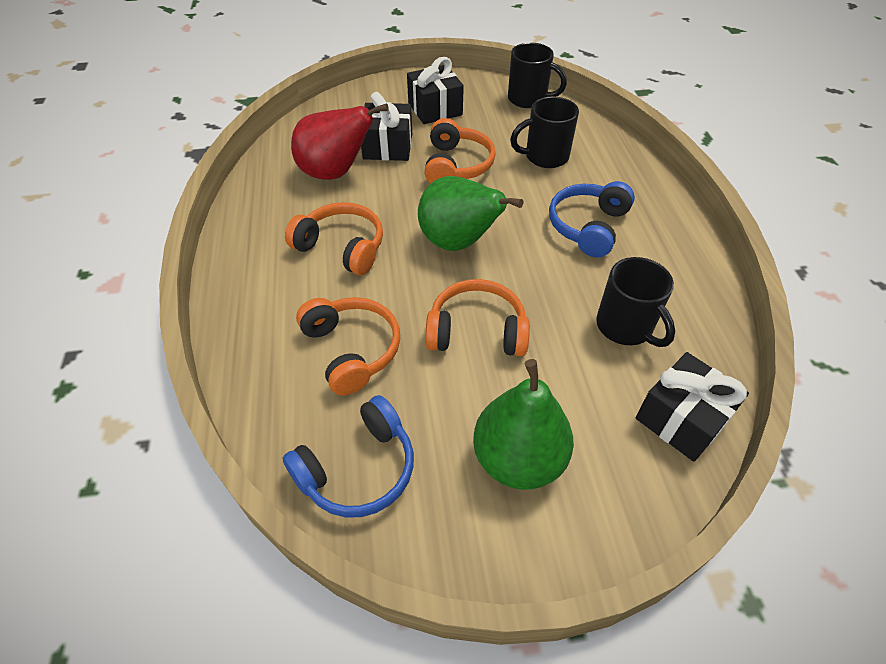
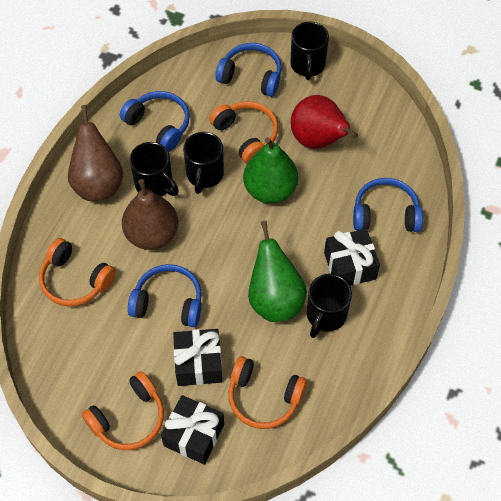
black mug: 3 -> 4
blue headphones: 2 -> 4
brown pear: 0 -> 2

